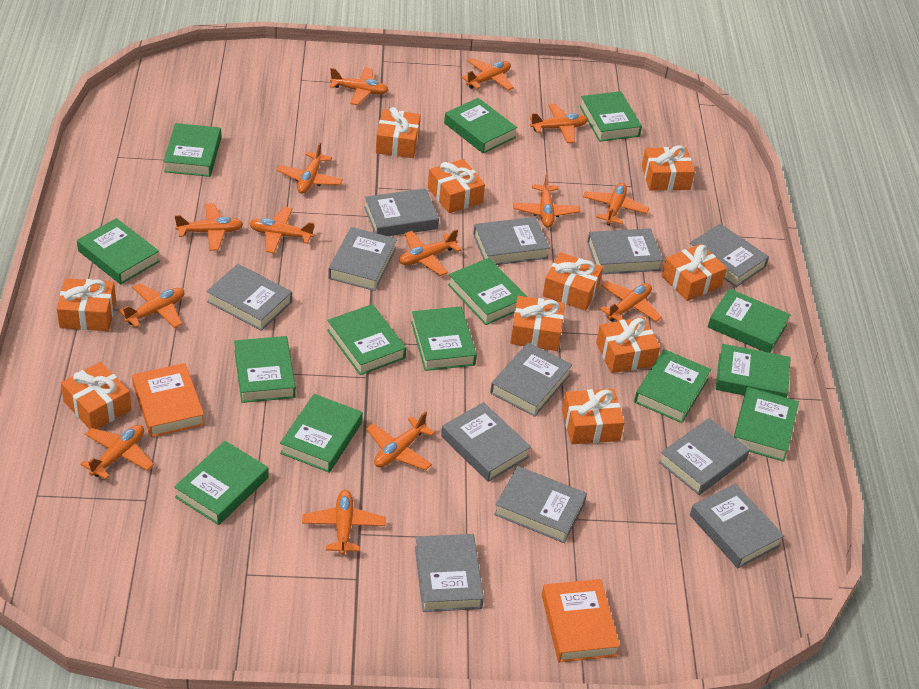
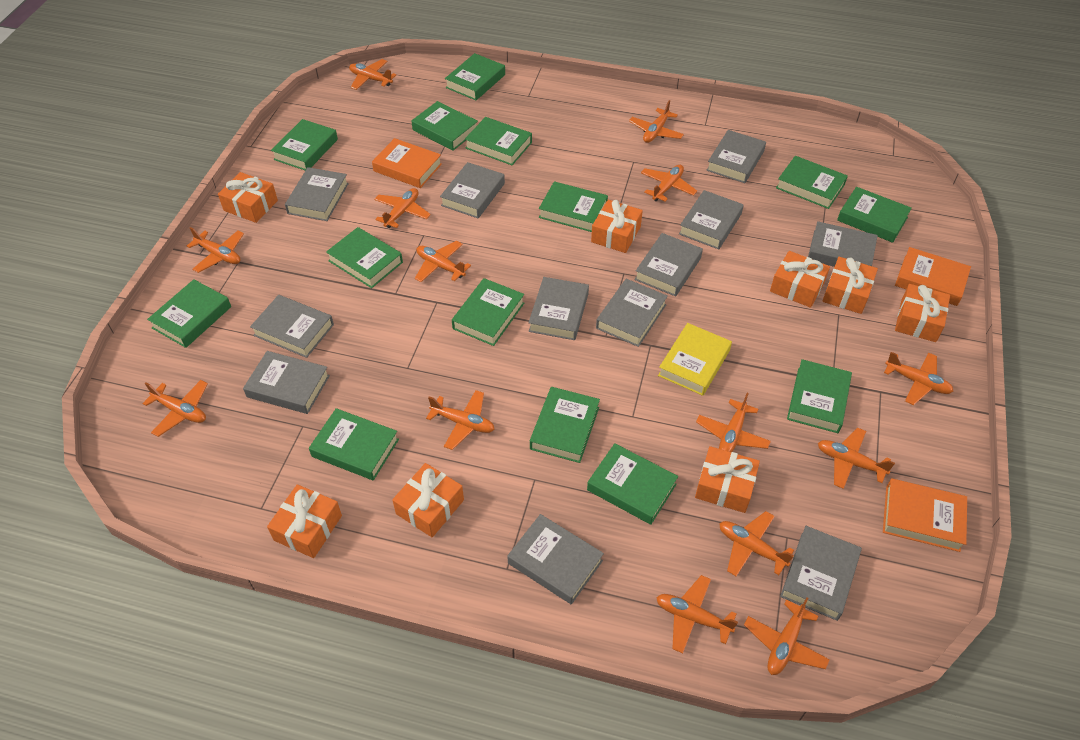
orange book: 2 -> 3
orange gift: 10 -> 8
yellow book: 0 -> 1

